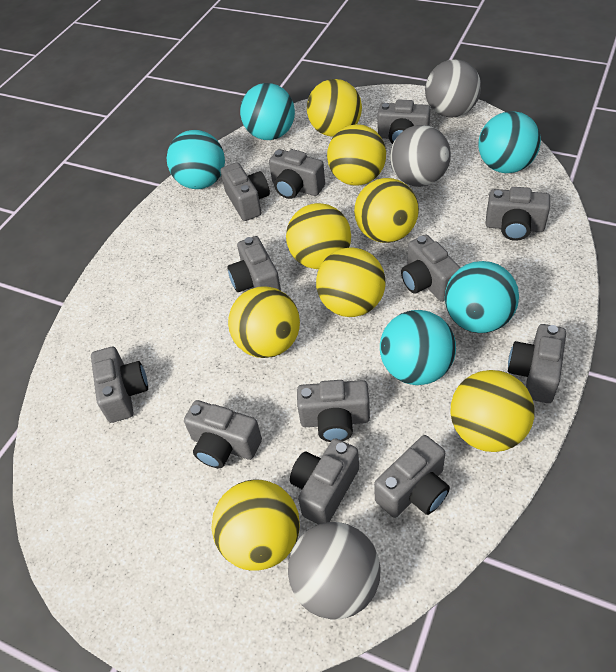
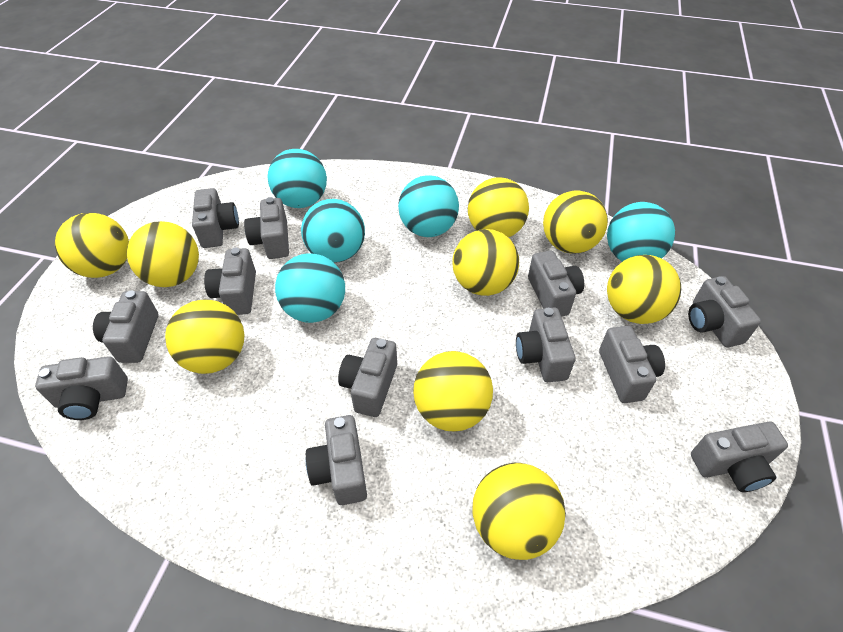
grey ball: 3 -> 0
yellow ball: 8 -> 9

